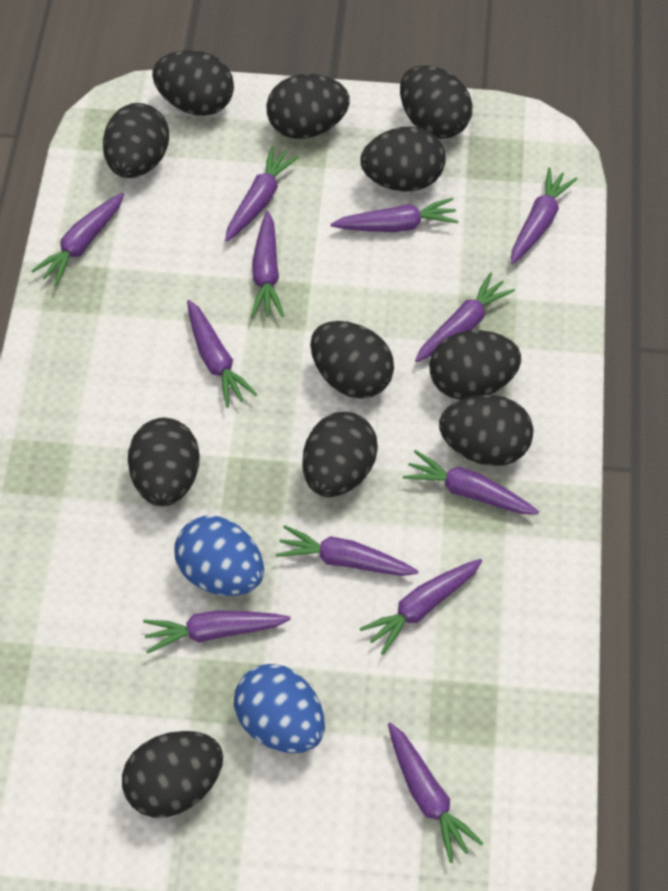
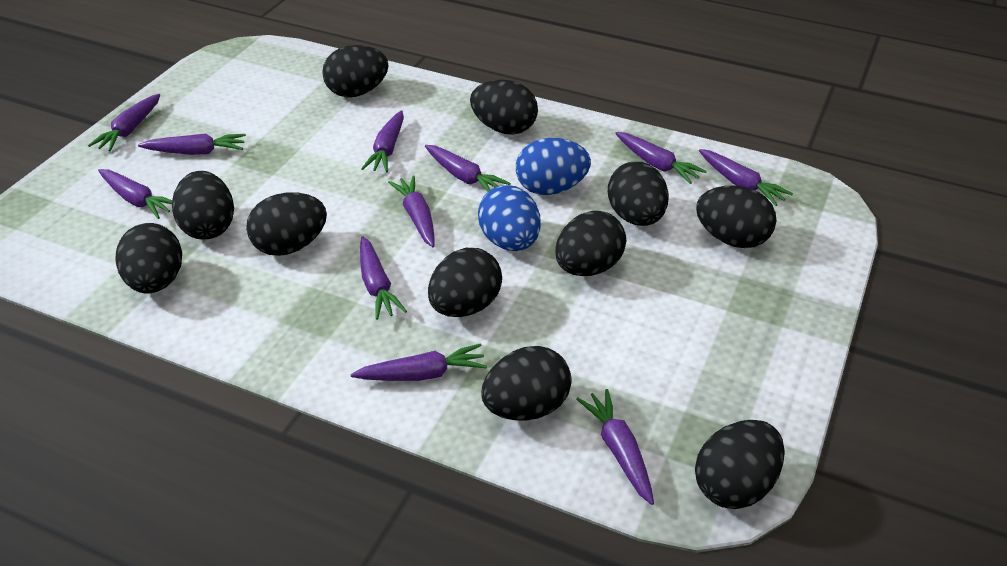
purple carrot: 12 -> 11

